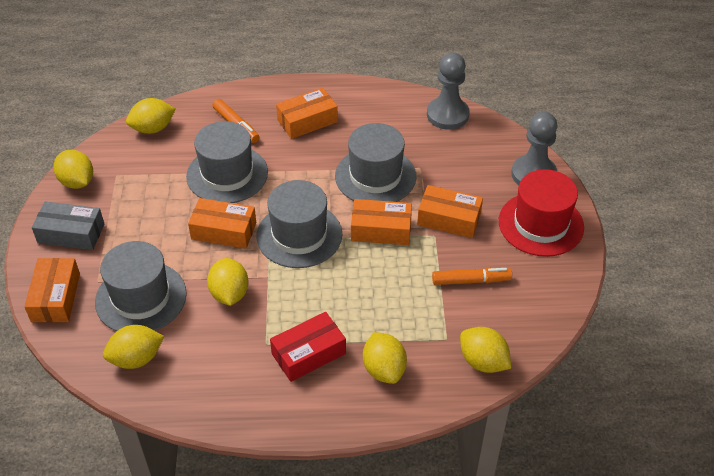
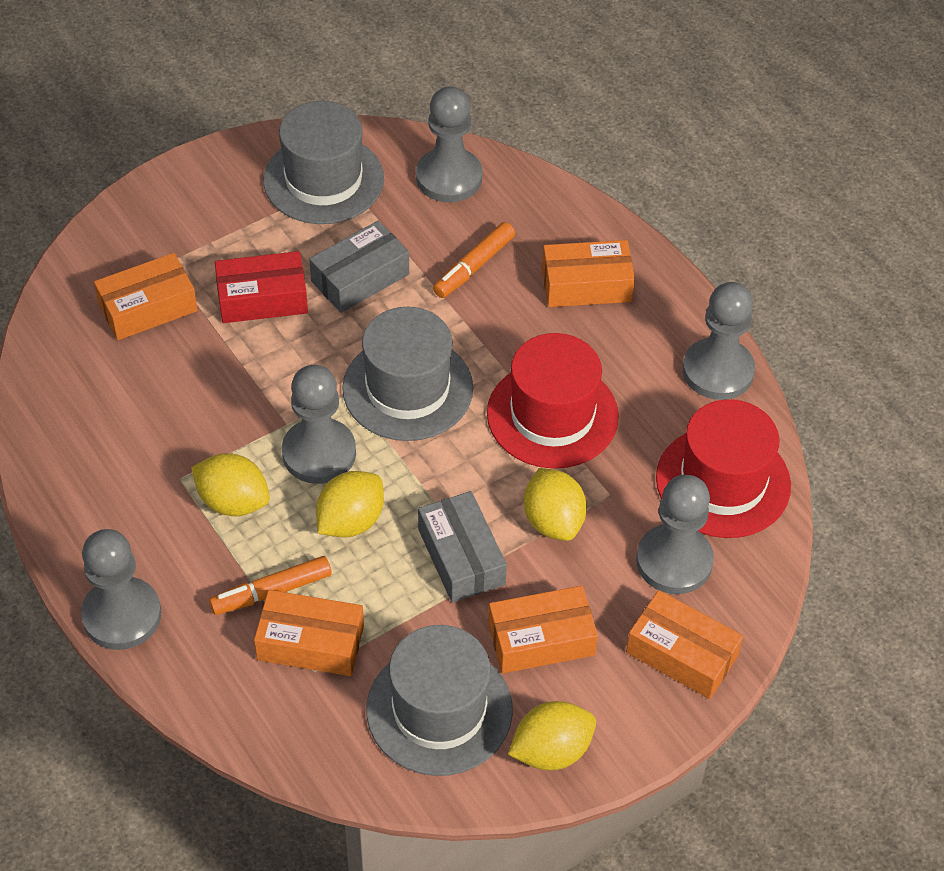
grey box: 1 -> 2
grey hat: 4 -> 3
grey pawn: 2 -> 5
red hat: 1 -> 2
yellow lemon: 6 -> 4

